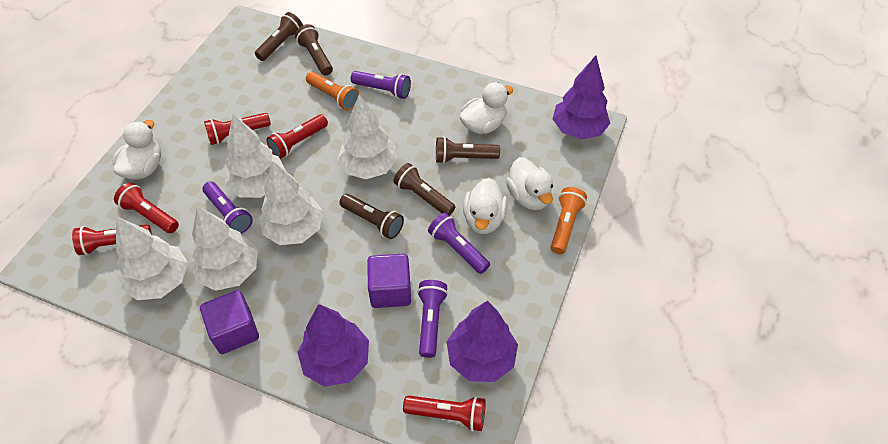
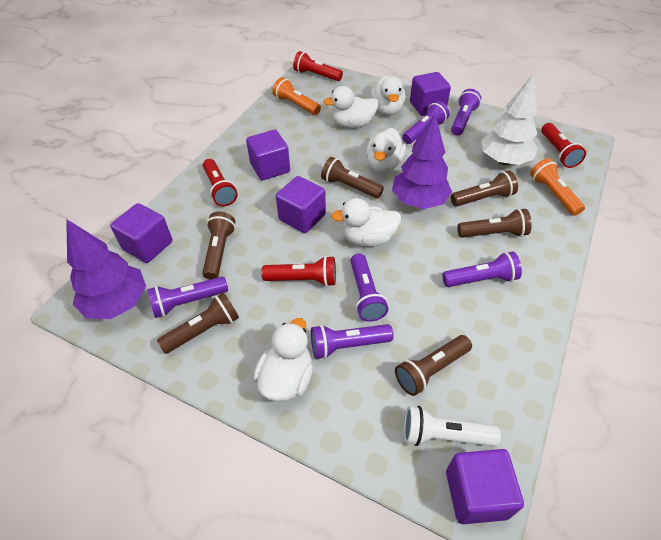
brown flashlight: 5 -> 6
purple cube: 2 -> 5
purple flashlight: 4 -> 6
purple tree: 3 -> 2
red flashlight: 5 -> 4
white duck: 4 -> 5
white flashlight: 0 -> 1
white tree: 5 -> 1

